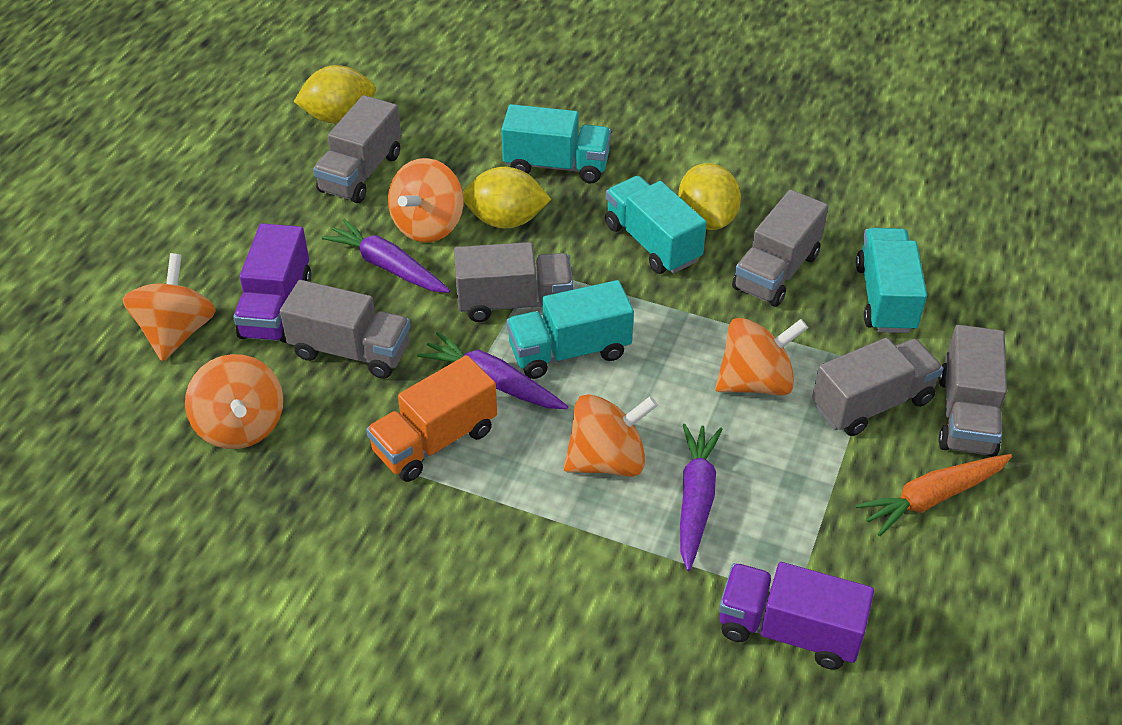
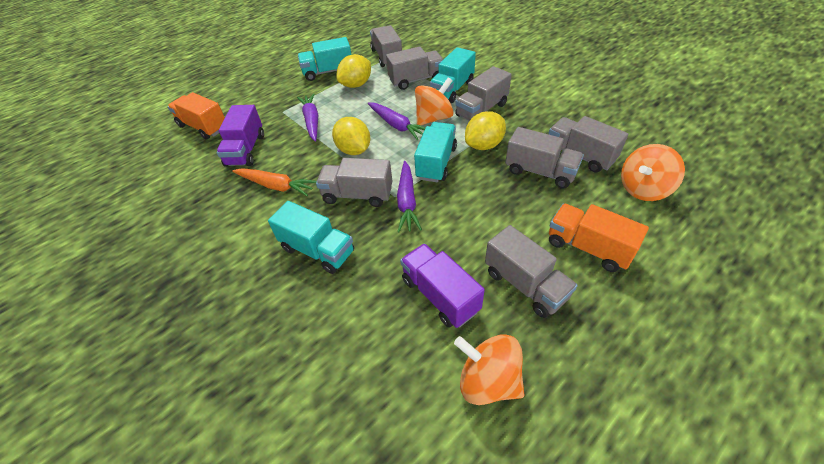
grey truck: 6 -> 7
orange spinning top: 5 -> 3
orange truck: 1 -> 2

